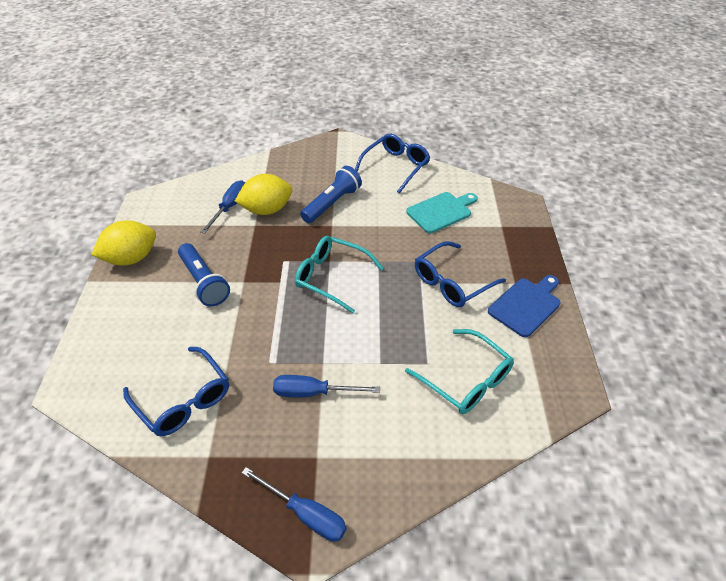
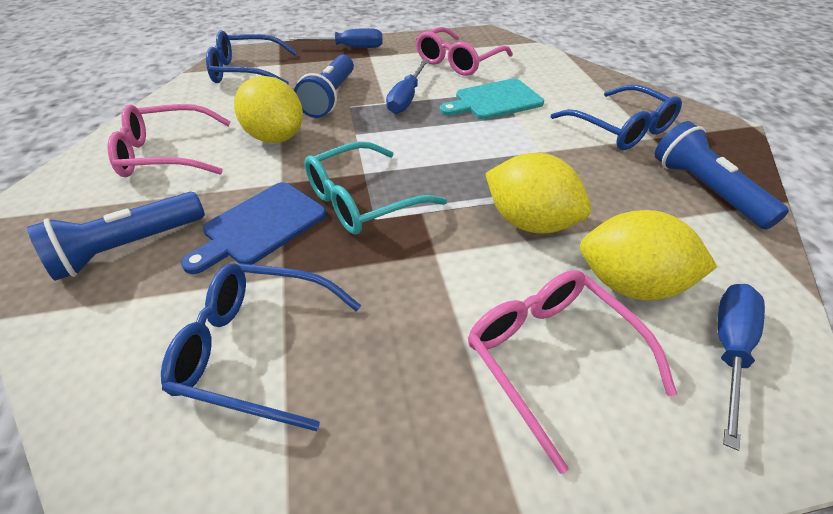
blue flashlight: 2 -> 3
pink glasses: 0 -> 3
turquoise glasses: 2 -> 1
yellow lemon: 2 -> 3

